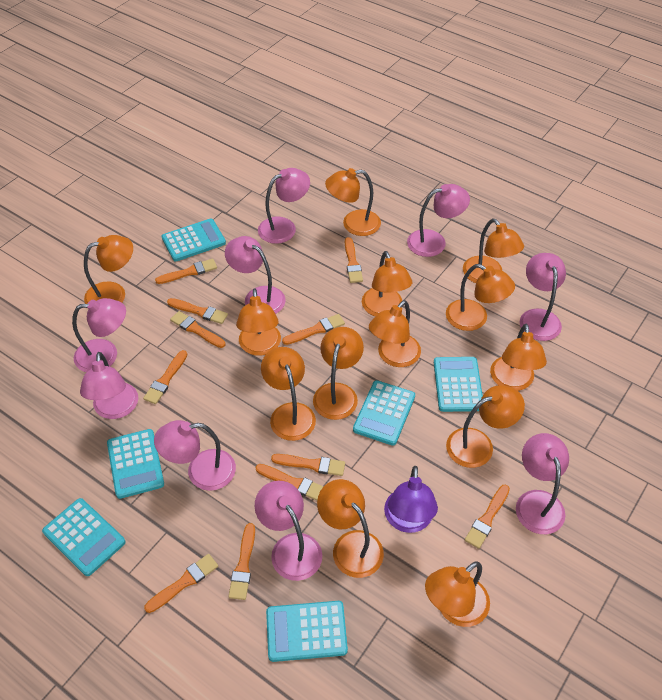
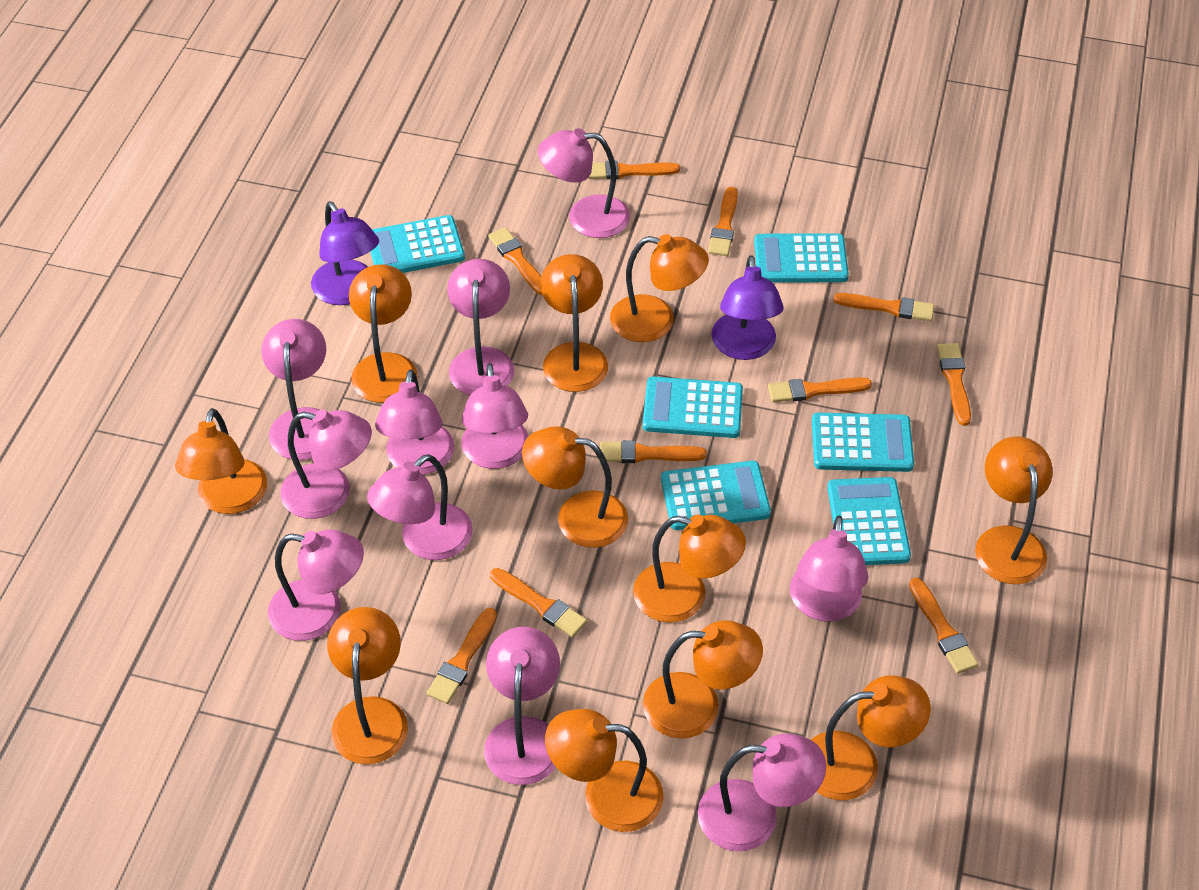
orange brush: 11 -> 10
orange lamp: 13 -> 11
pink lamp: 9 -> 11
purple lamp: 1 -> 2

